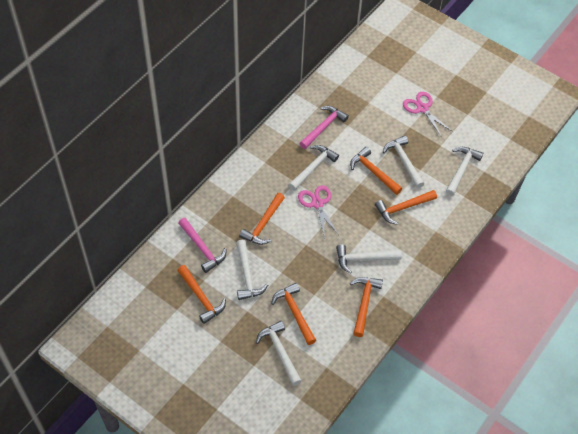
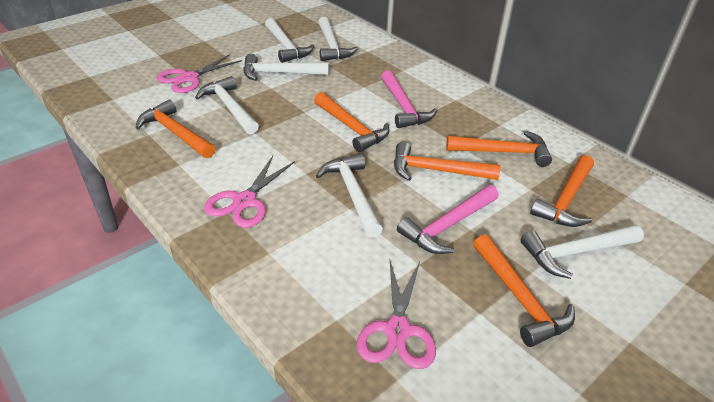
pink scissors: 2 -> 3

